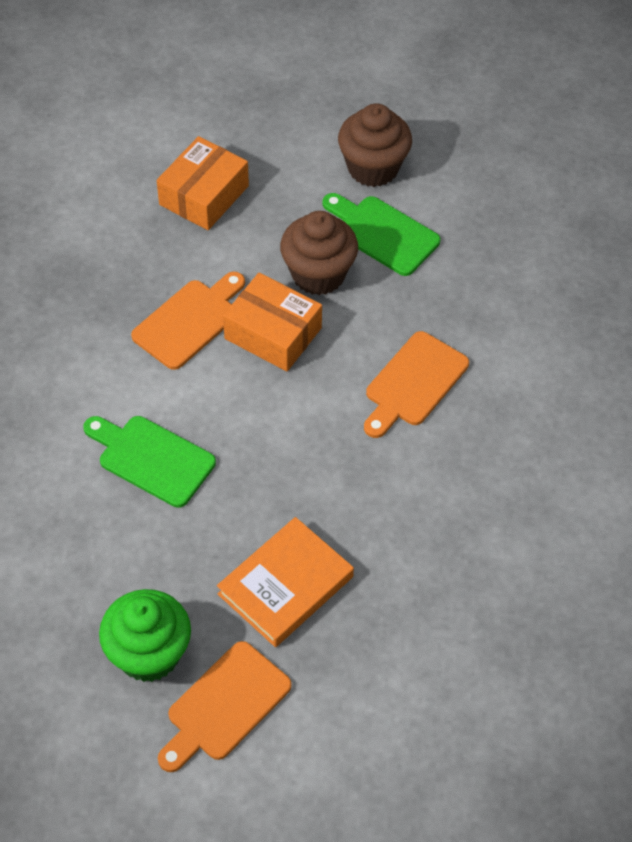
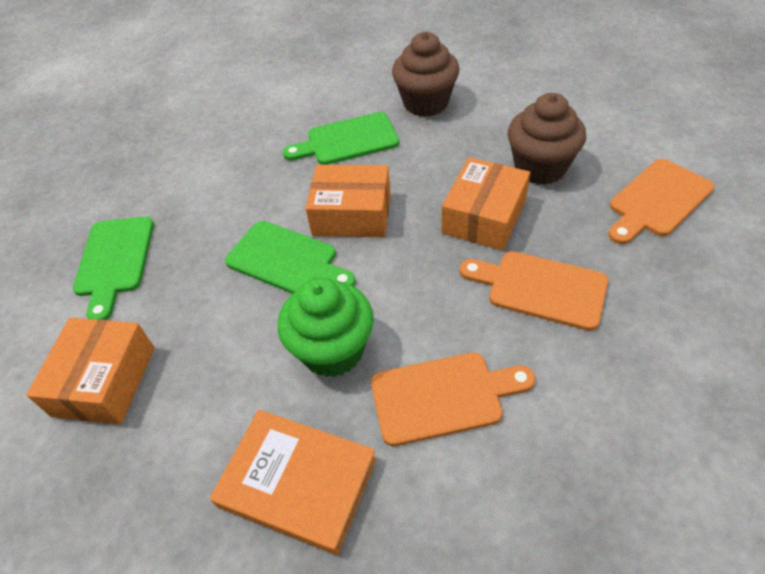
green cutting board: 2 -> 3
orange box: 2 -> 3

